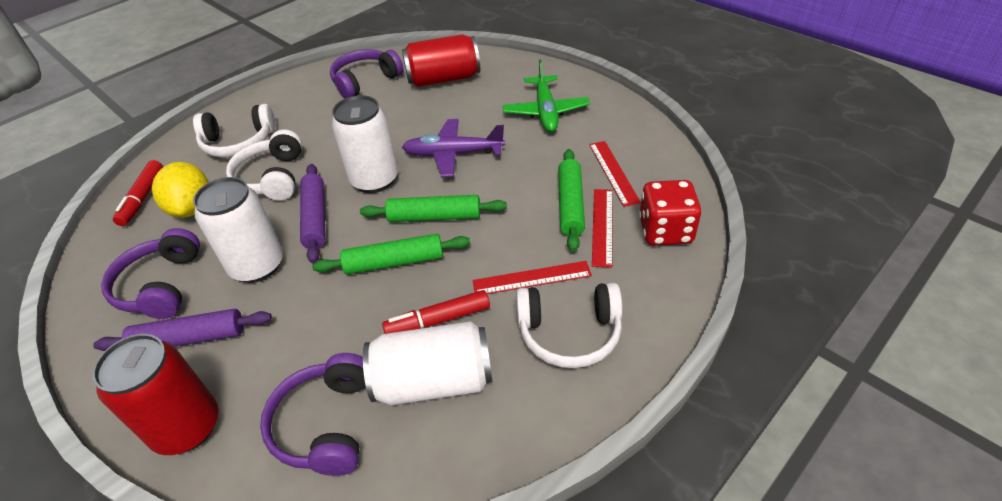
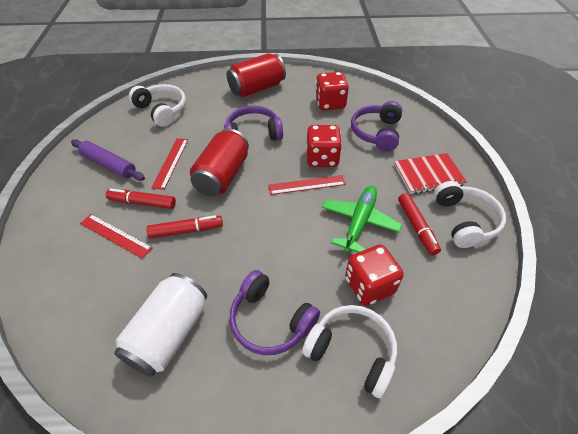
green rolling pin: 3 -> 0
purple plane: 1 -> 0
purple rolling pin: 2 -> 1
red dice: 1 -> 3
red marker: 2 -> 3
red notebook: 0 -> 1
white can: 3 -> 1
yellow lemon: 1 -> 0

